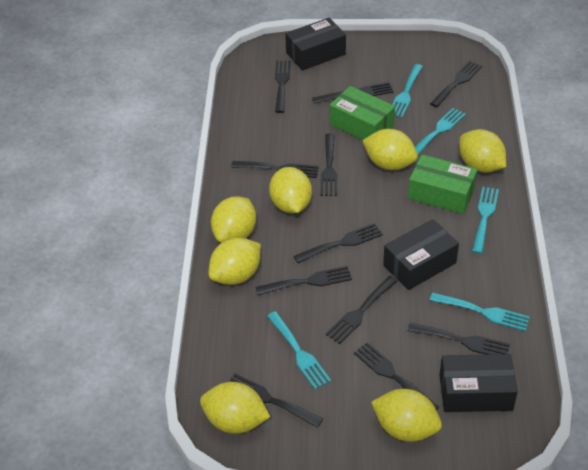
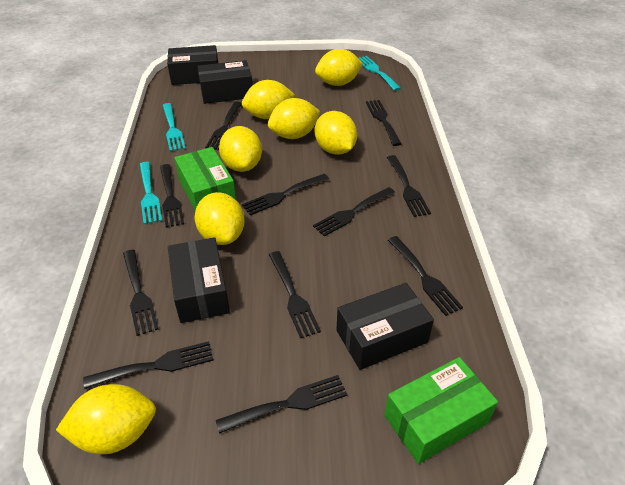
black box: 3 -> 4
turquoise fork: 5 -> 3

